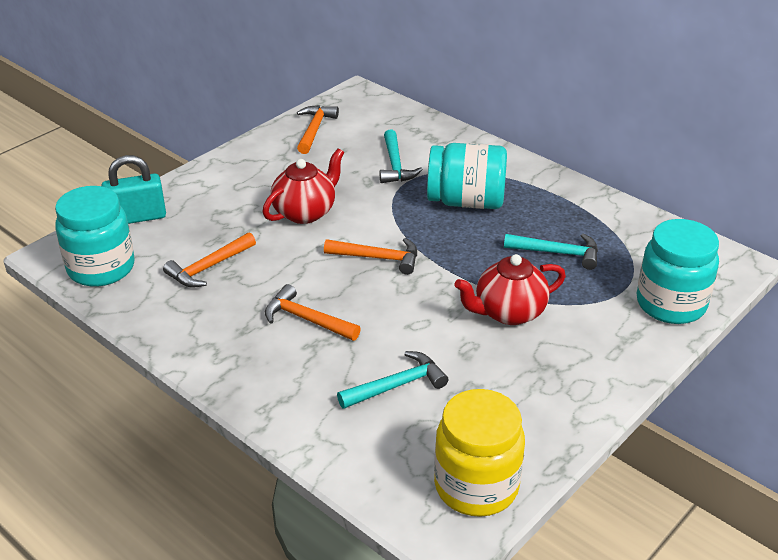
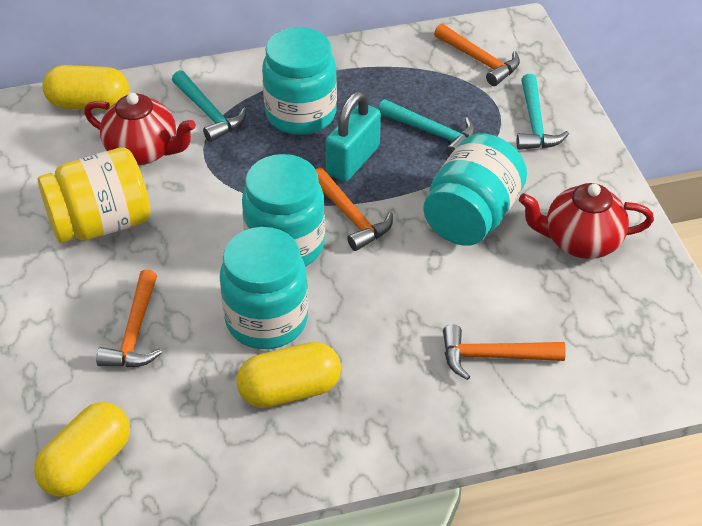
turquoise jar: 3 -> 4
yellow capsule: 0 -> 3

